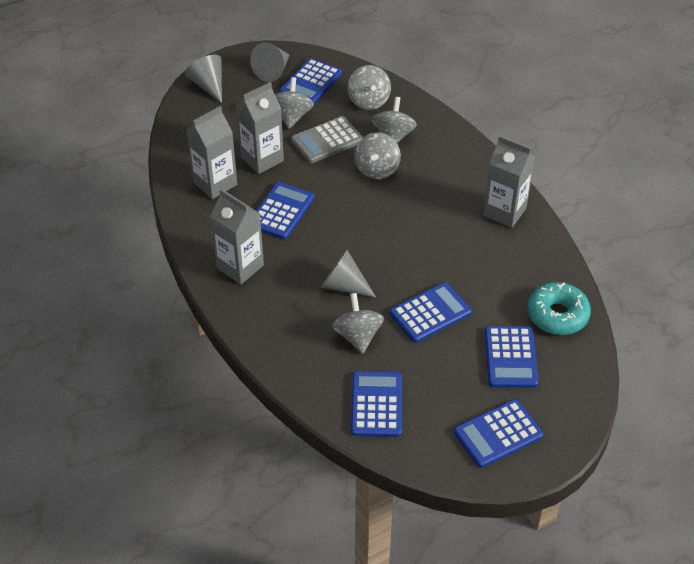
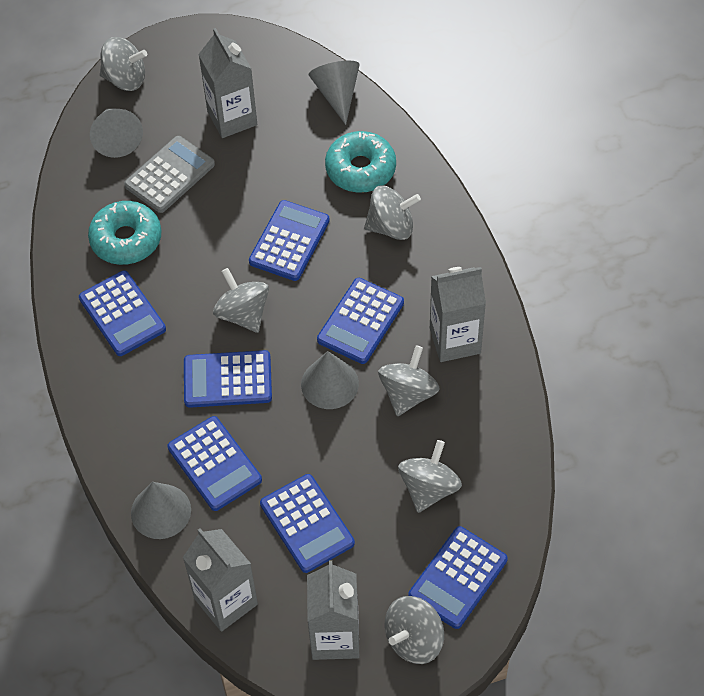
blue calculator: 6 -> 7
grey cone: 3 -> 4
grey spinning top: 5 -> 6
turquoise donut: 1 -> 2

